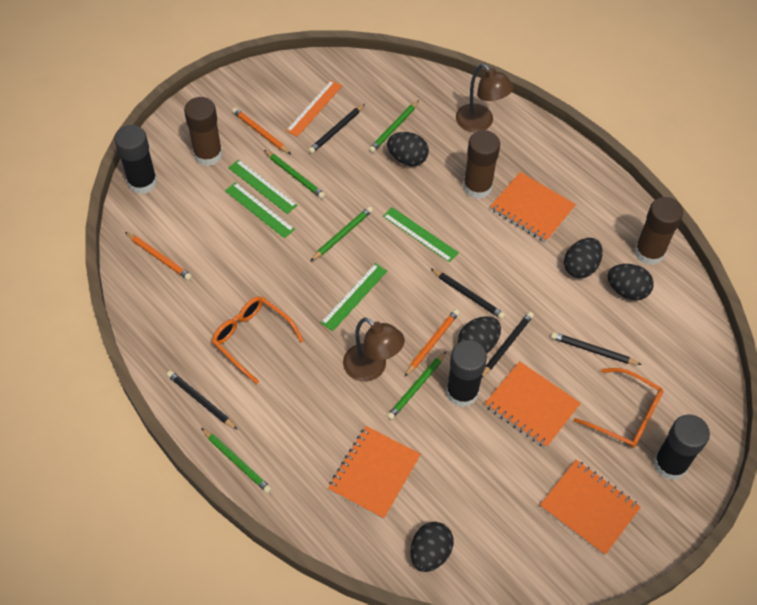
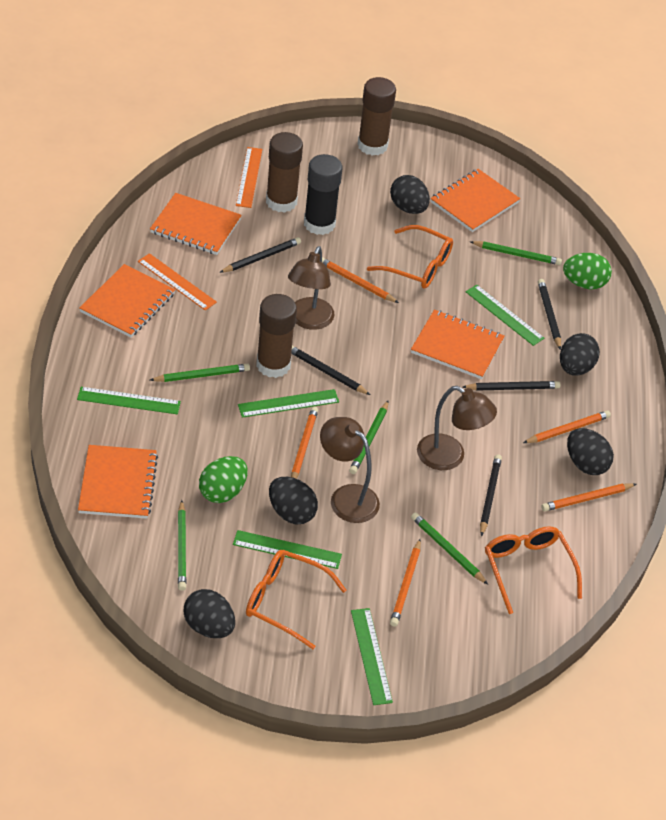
black glue stick: 3 -> 1
brown lamp: 2 -> 3
green egg: 0 -> 2
green ruler: 4 -> 5
orange glasses: 2 -> 3
orange notebook: 4 -> 5
orange pencil: 3 -> 5
orange ruler: 1 -> 2

